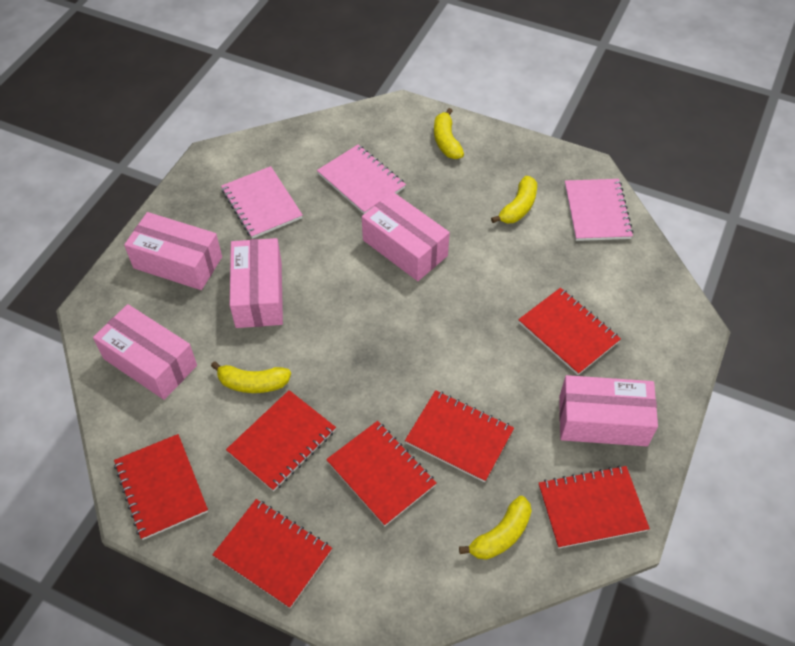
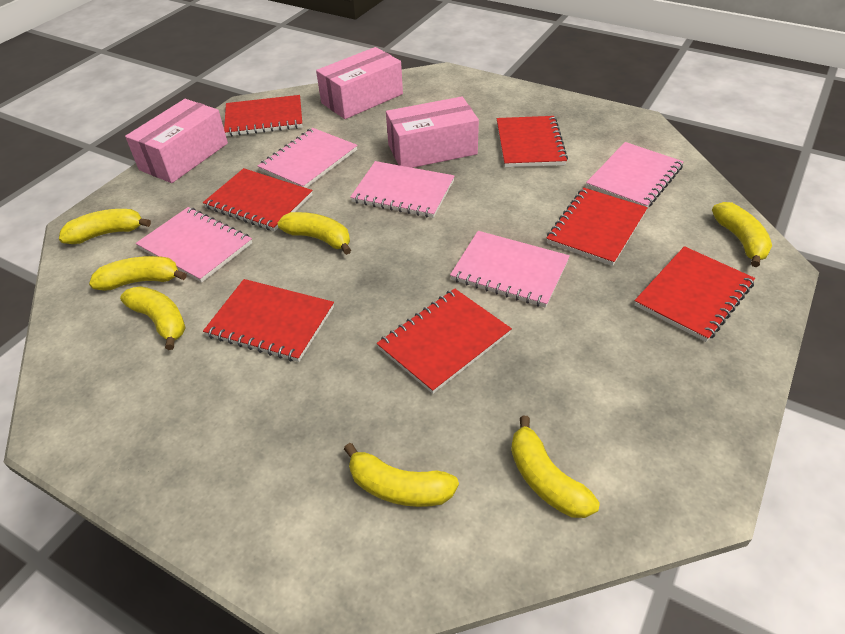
pink box: 5 -> 3
pink notebook: 3 -> 5
yellow banana: 4 -> 7

